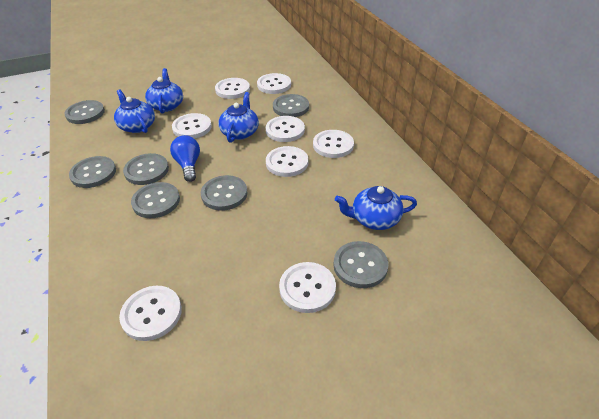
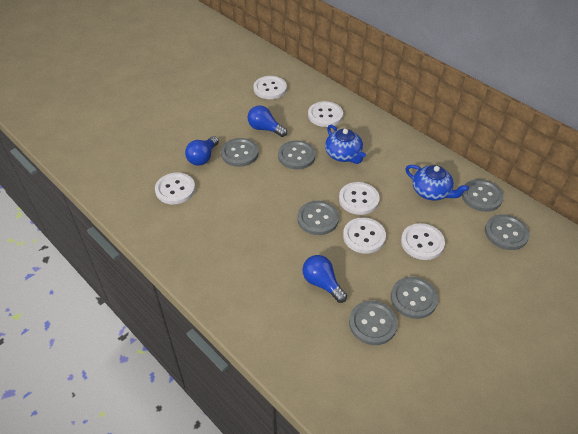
blue light bulb: 1 -> 3
blue teapot: 4 -> 2
white button: 8 -> 6

